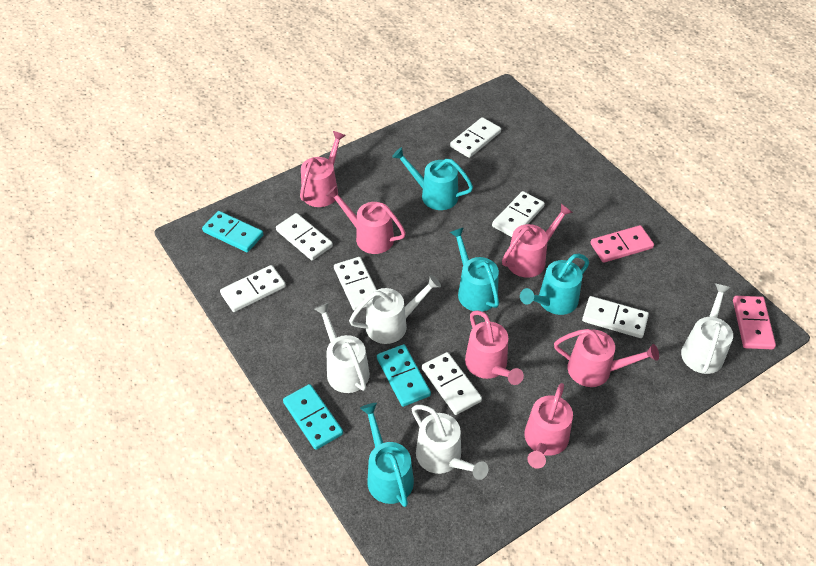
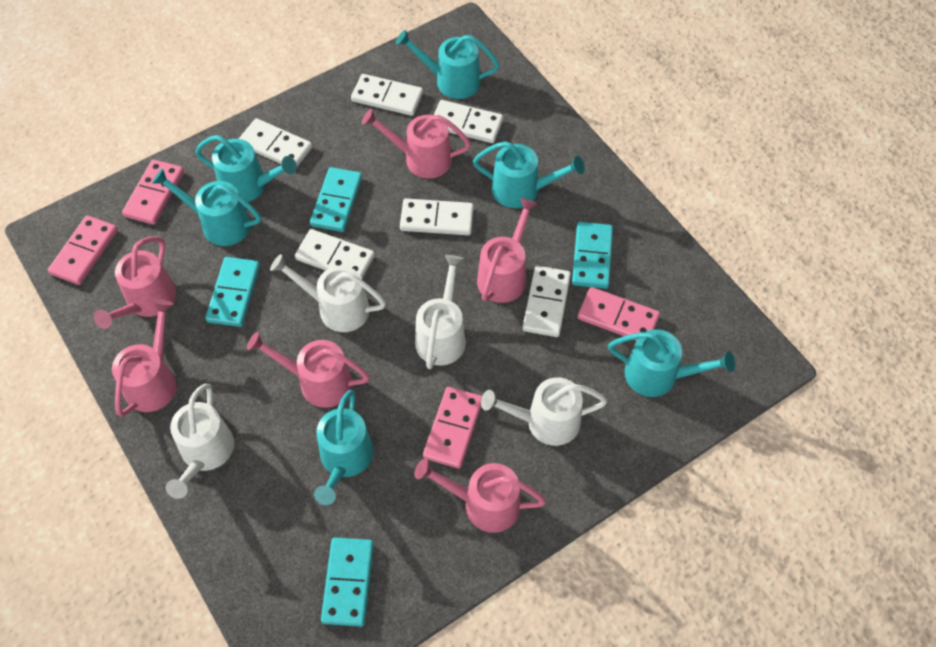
pink domino: 2 -> 4
turquoise domino: 3 -> 4
turquoise watering can: 4 -> 6
white domino: 7 -> 6

